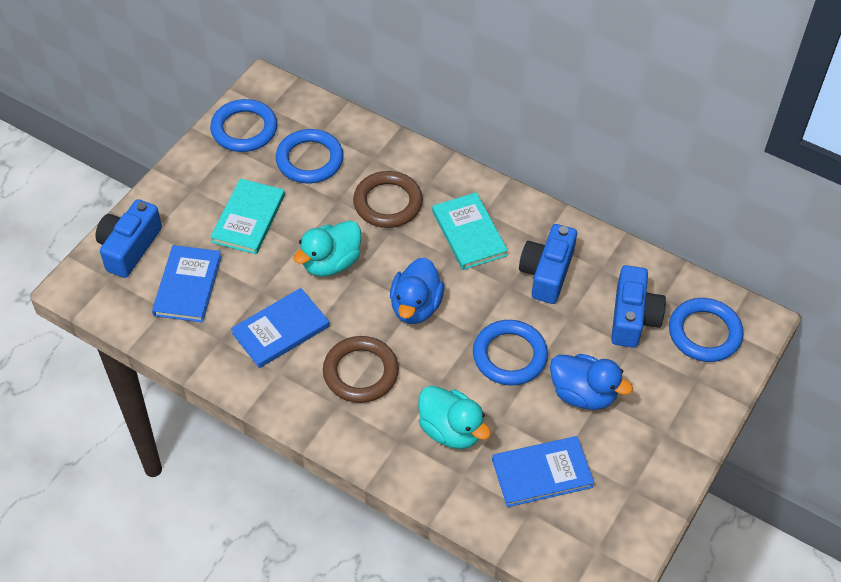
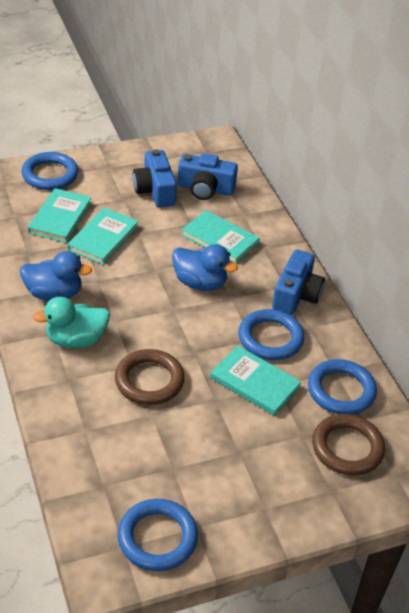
blue book: 3 -> 0
turquoise book: 2 -> 4
turquoise duck: 2 -> 1

